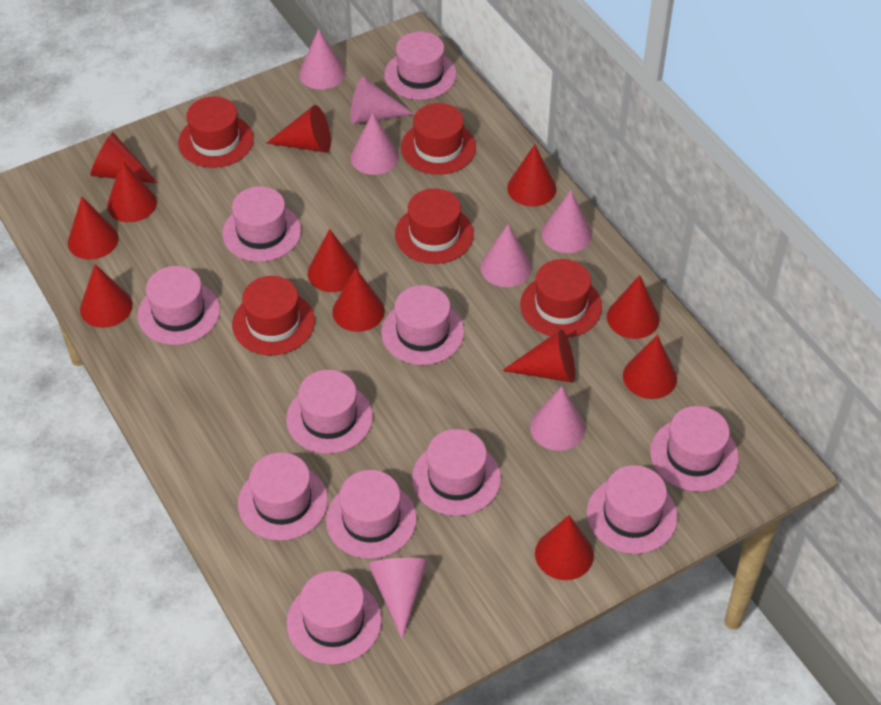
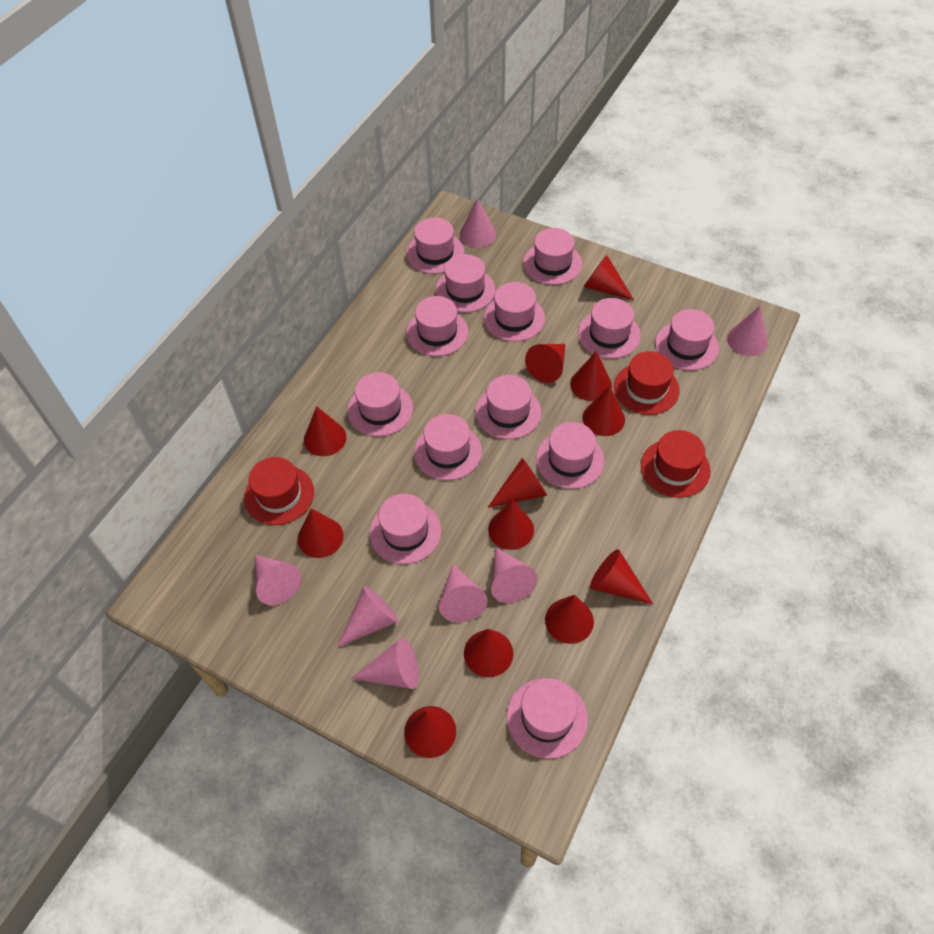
pink hat: 11 -> 13
red hat: 5 -> 3

